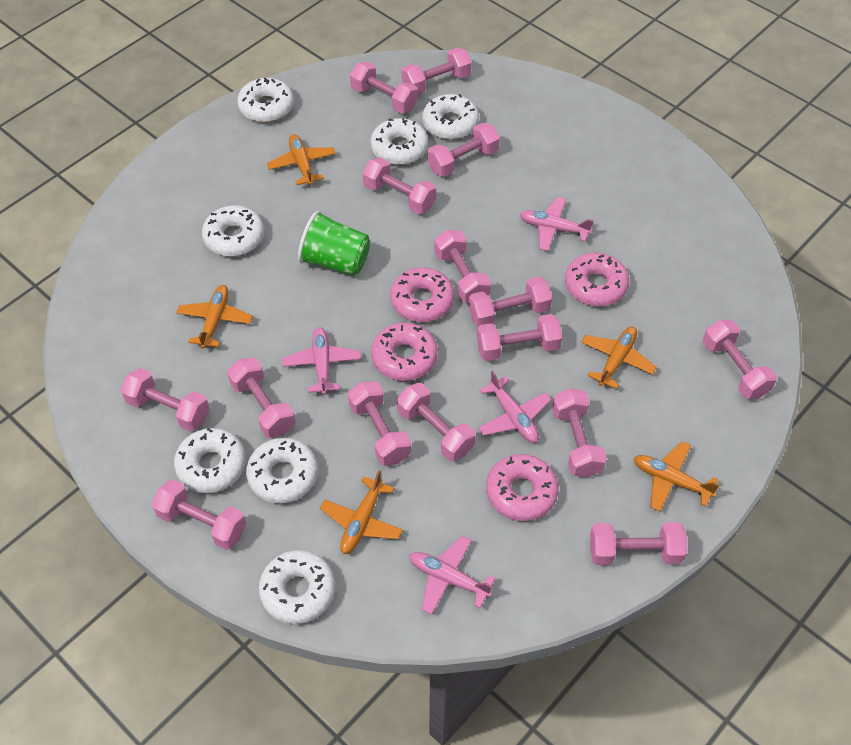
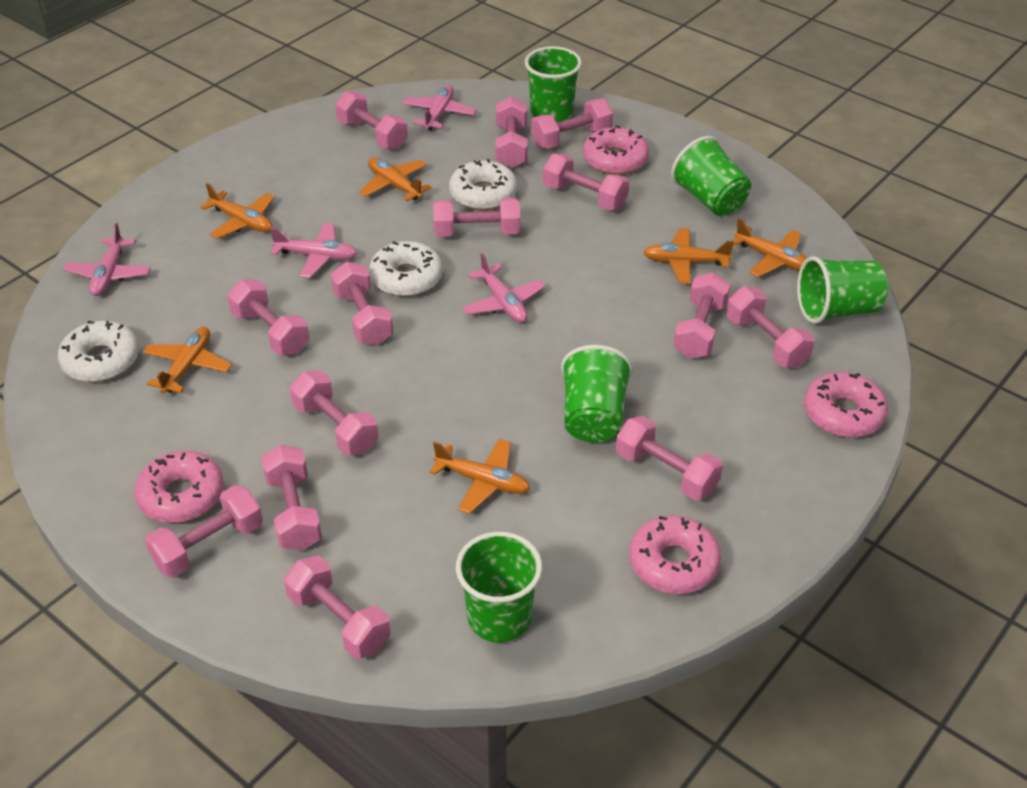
green cup: 1 -> 5
orange plane: 5 -> 6
pink dumbbell: 15 -> 14
white donut: 7 -> 3

